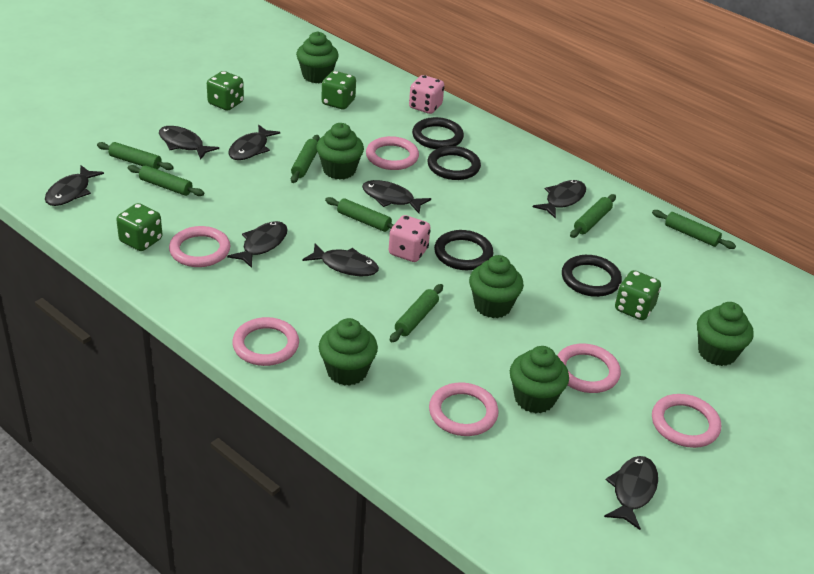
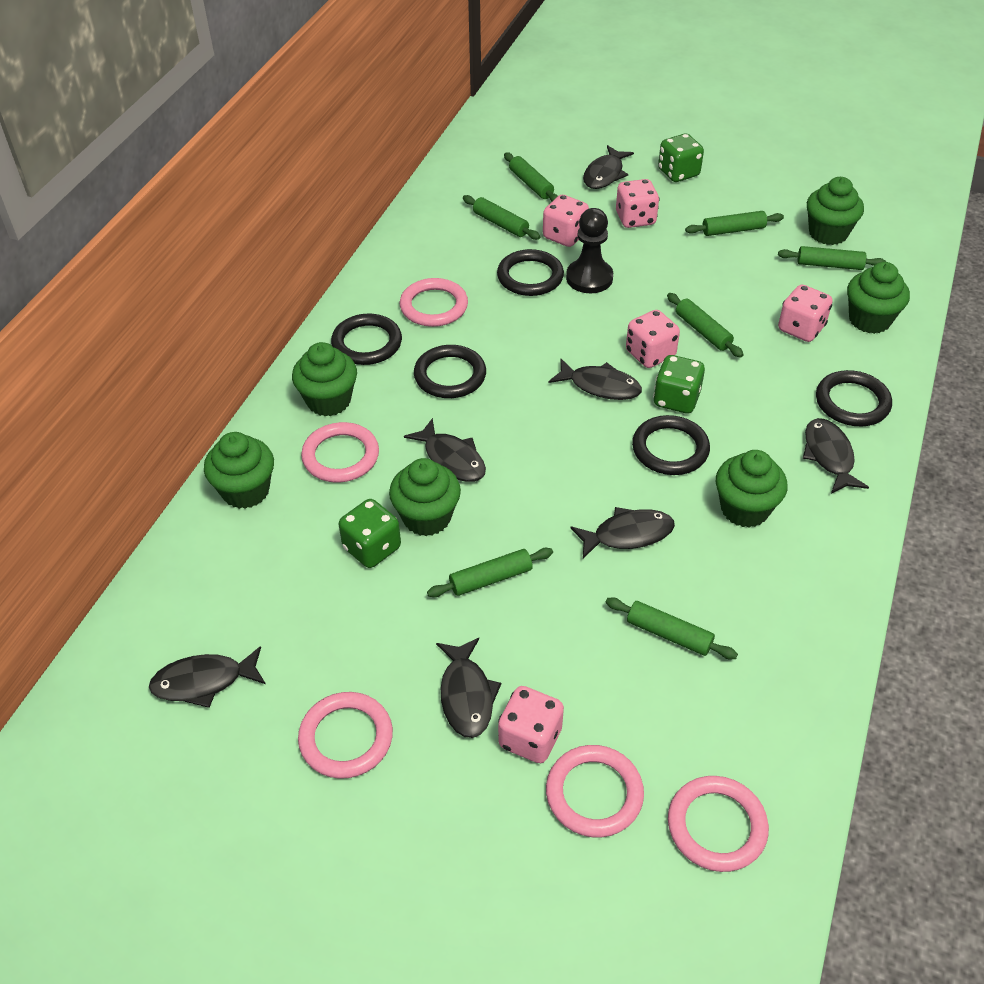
black fish: 8 -> 7
black pawn: 0 -> 1
black ring: 4 -> 5
green dice: 4 -> 3
pink dice: 2 -> 5
pink ring: 6 -> 5

